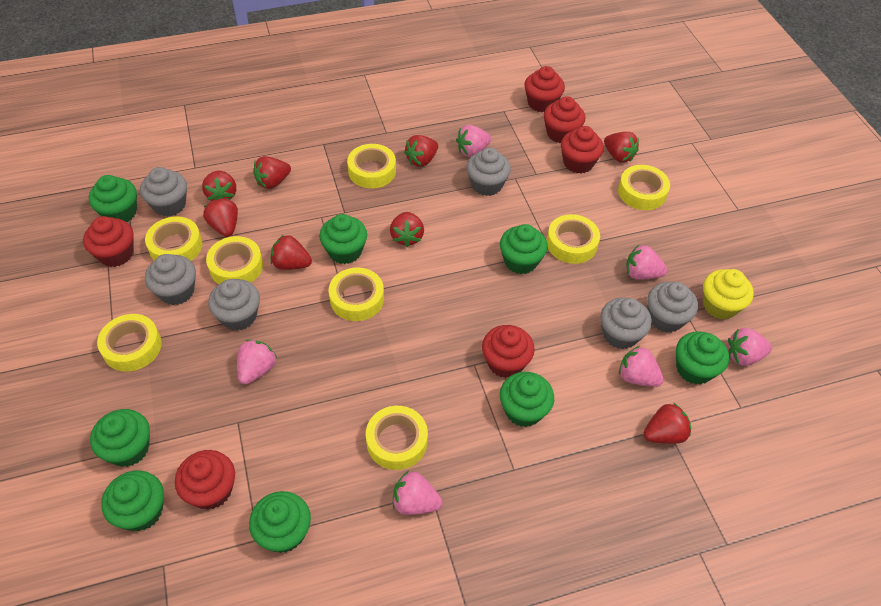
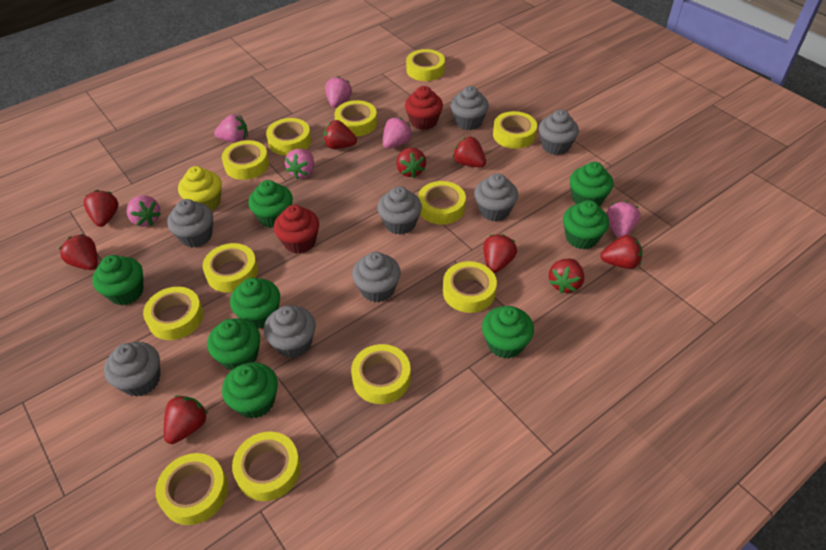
grey cupcake: 6 -> 8
red cupcake: 6 -> 2
red strawberry: 8 -> 9
yellow tape: 8 -> 12

